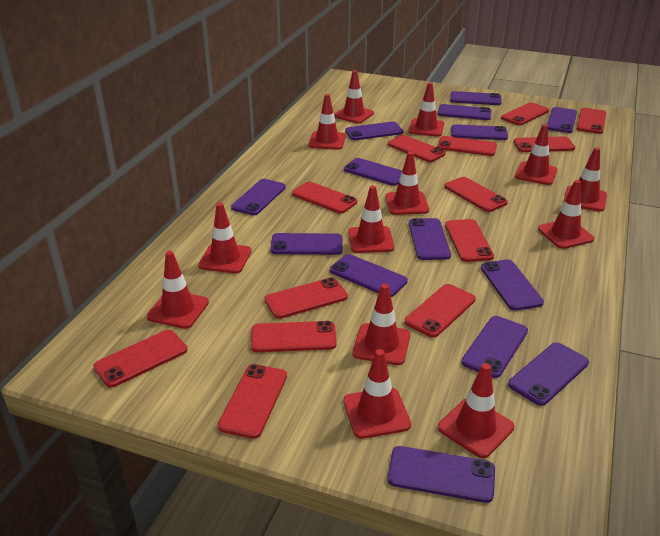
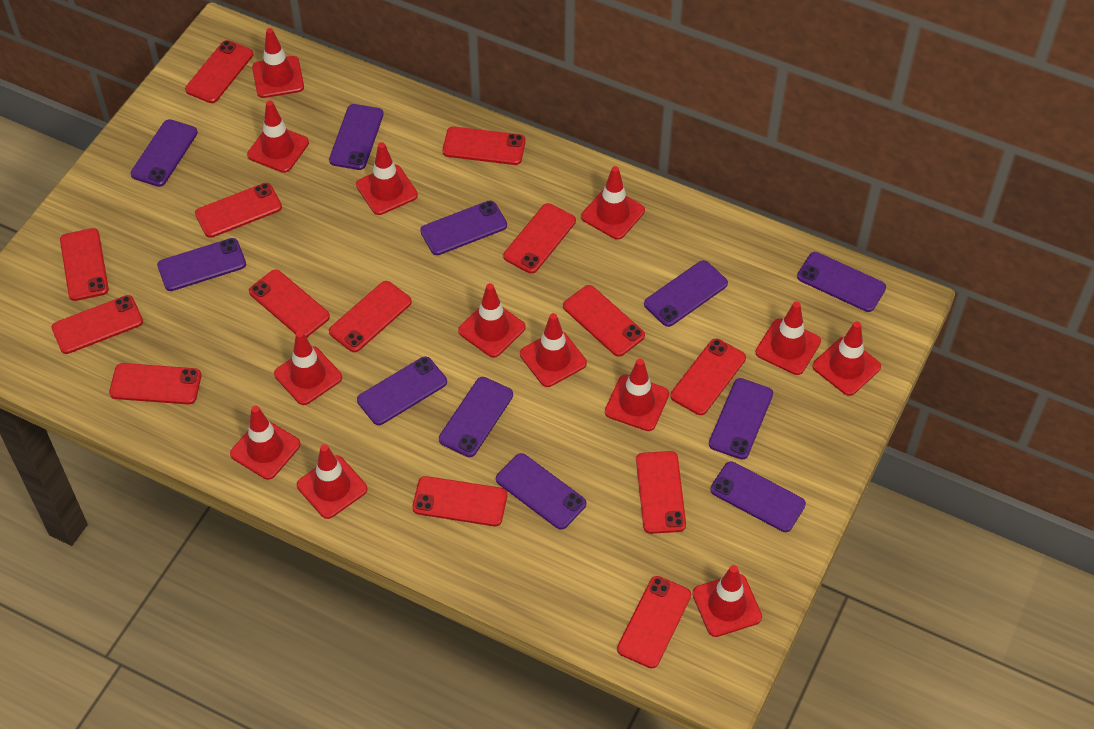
purple phone: 14 -> 11
red phone: 13 -> 14

